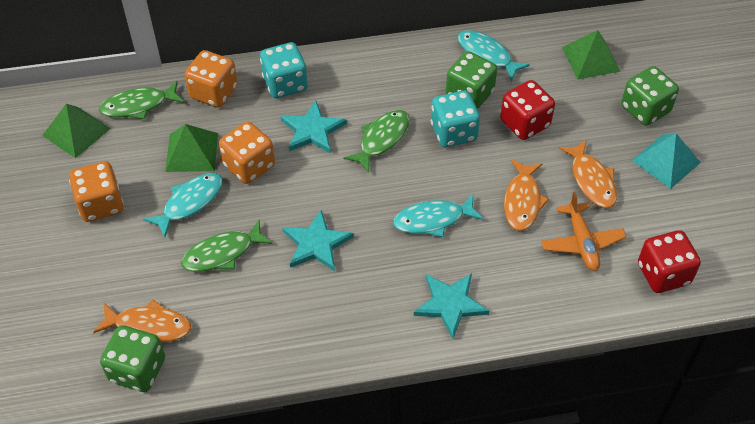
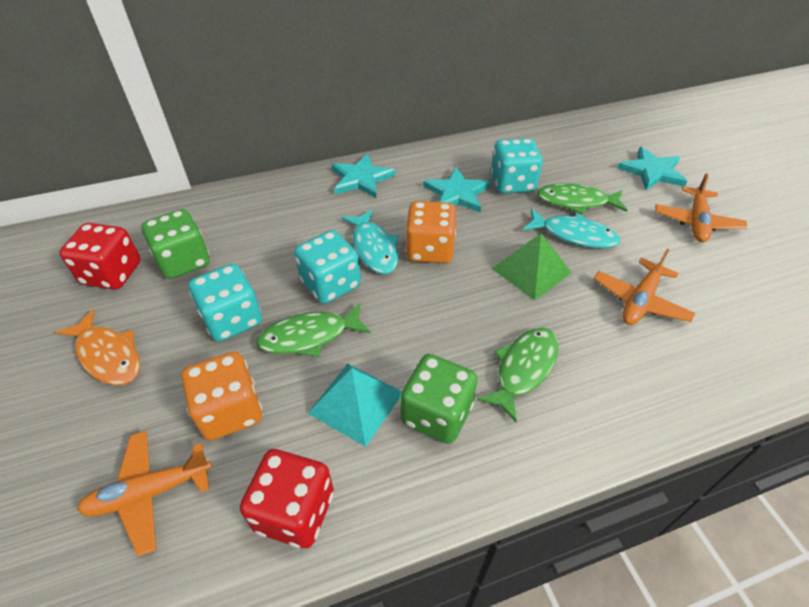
green dice: 3 -> 2
green pyramid: 3 -> 1
orange dice: 3 -> 2
orange fish: 3 -> 1
orange plane: 1 -> 3
turquoise dice: 2 -> 3
turquoise fish: 3 -> 2

